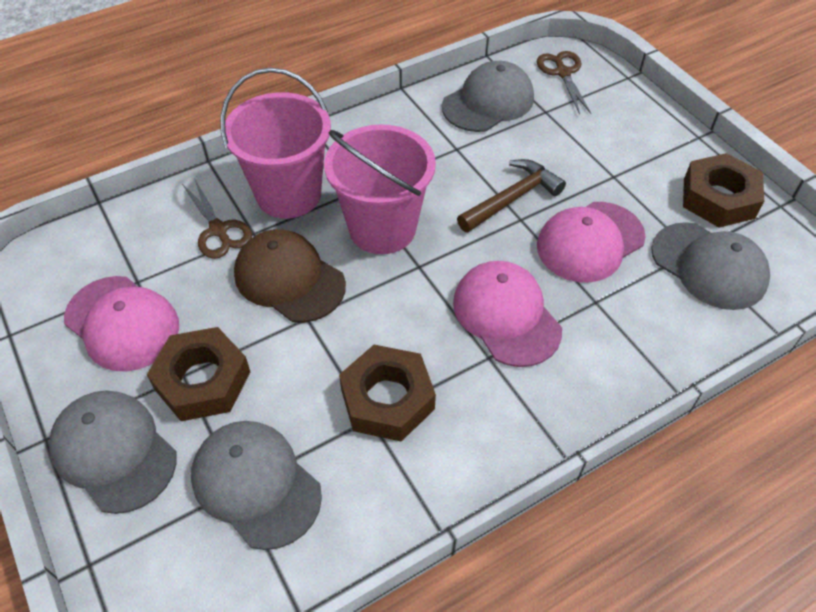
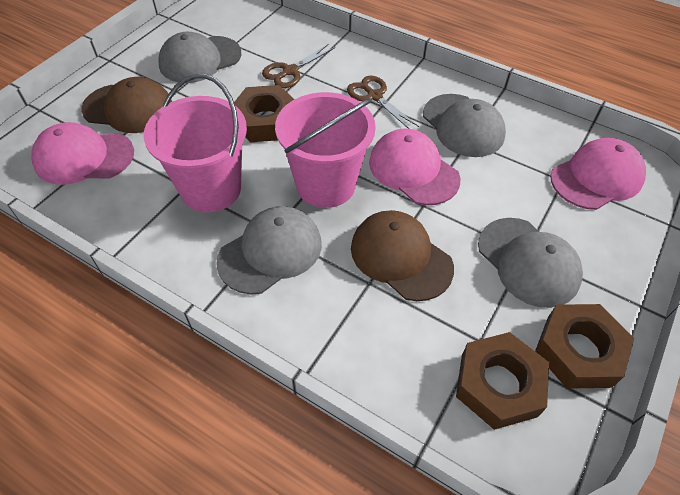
brown cap: 1 -> 2
brown hammer: 1 -> 0

